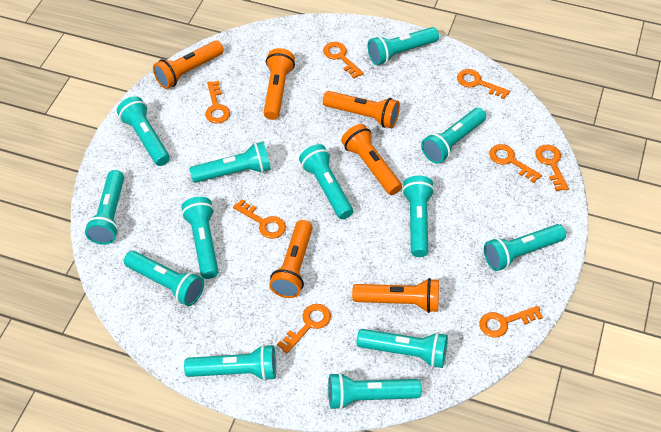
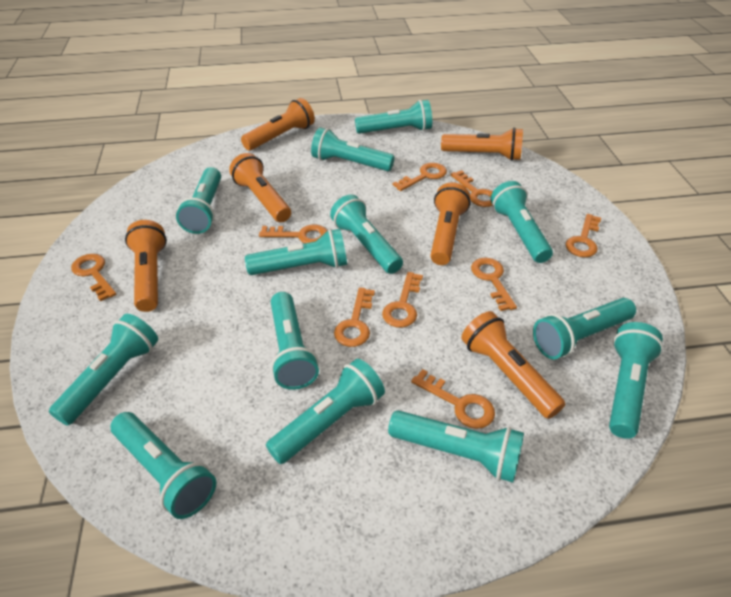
orange key: 8 -> 9

